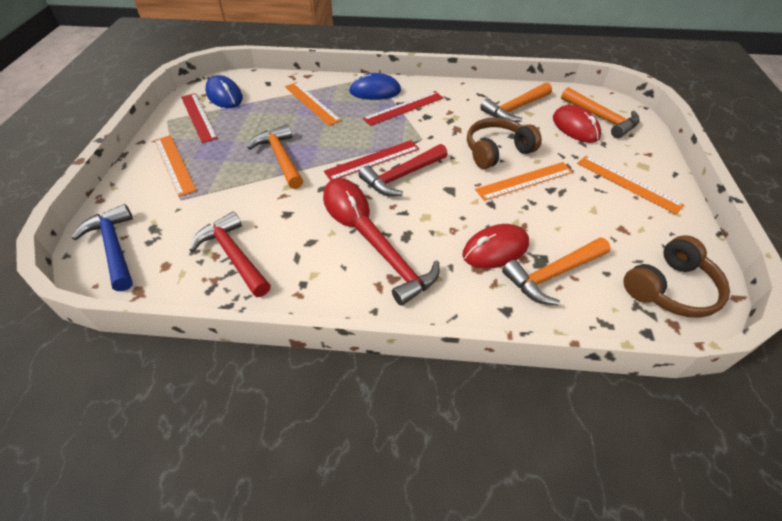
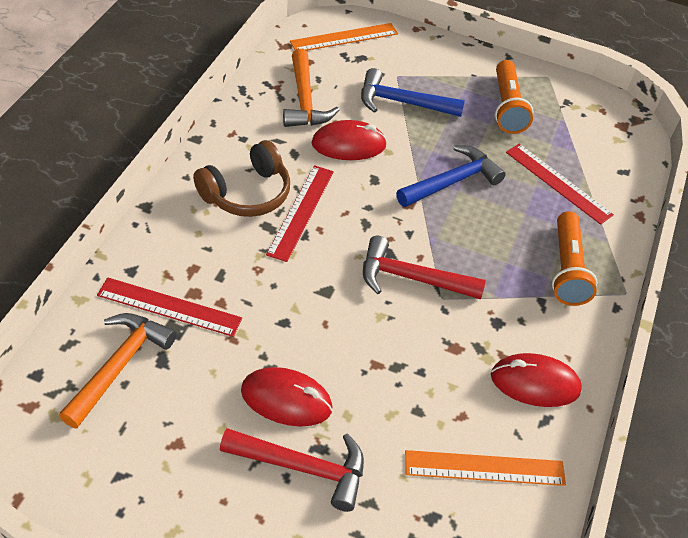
blue hammer: 1 -> 2
blue mouse: 2 -> 0
brown headphones: 2 -> 1
orange flashlight: 0 -> 2
orange hammer: 4 -> 2
orange ruler: 4 -> 2
red hammer: 3 -> 2

